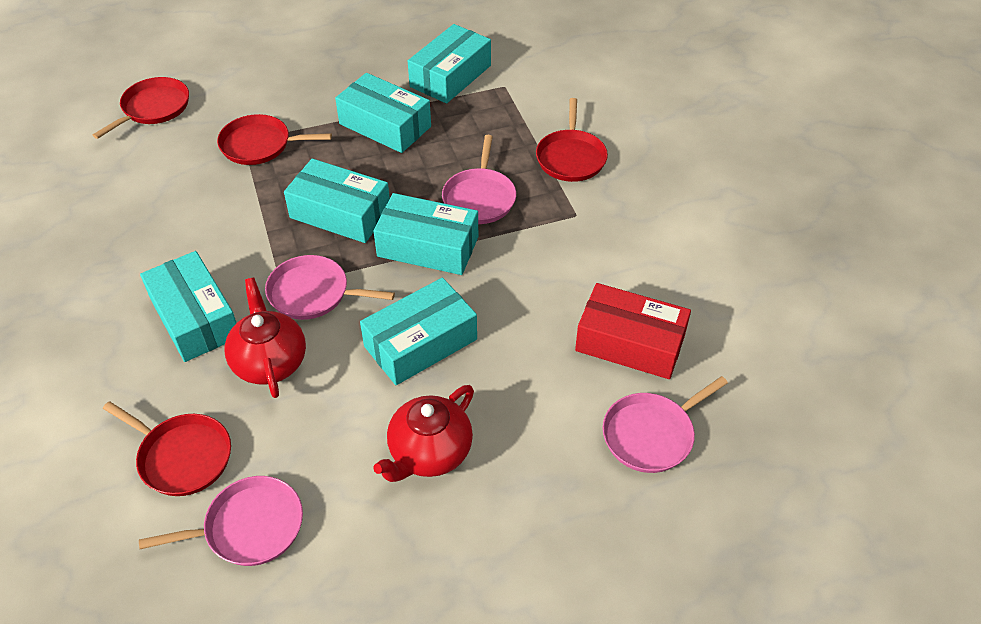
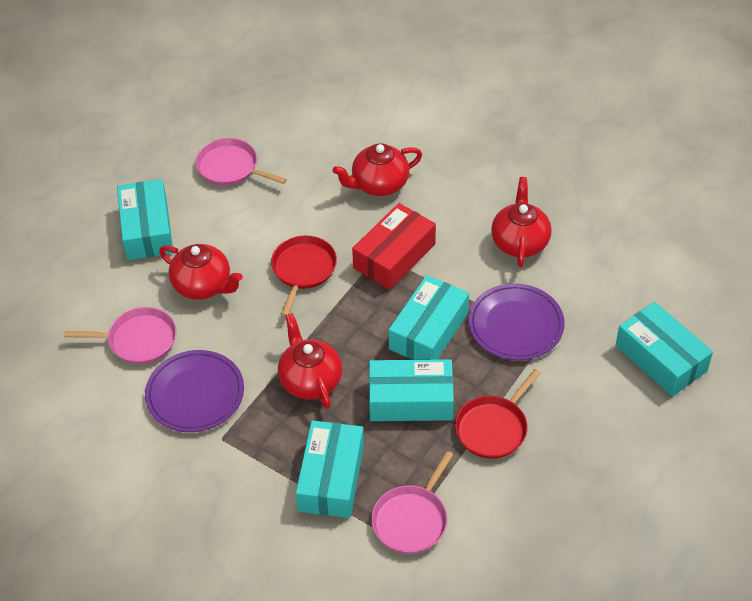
pink pan: 4 -> 3
purple plate: 0 -> 2
red pan: 4 -> 2
red teapot: 2 -> 4
turquoise box: 6 -> 5

